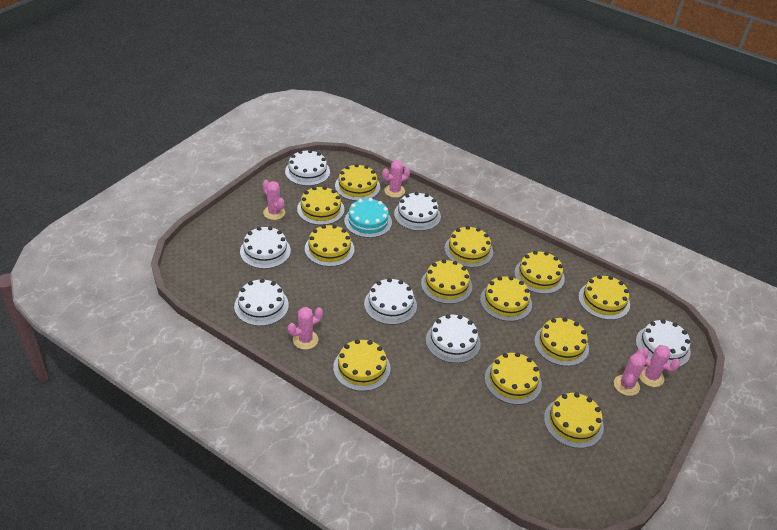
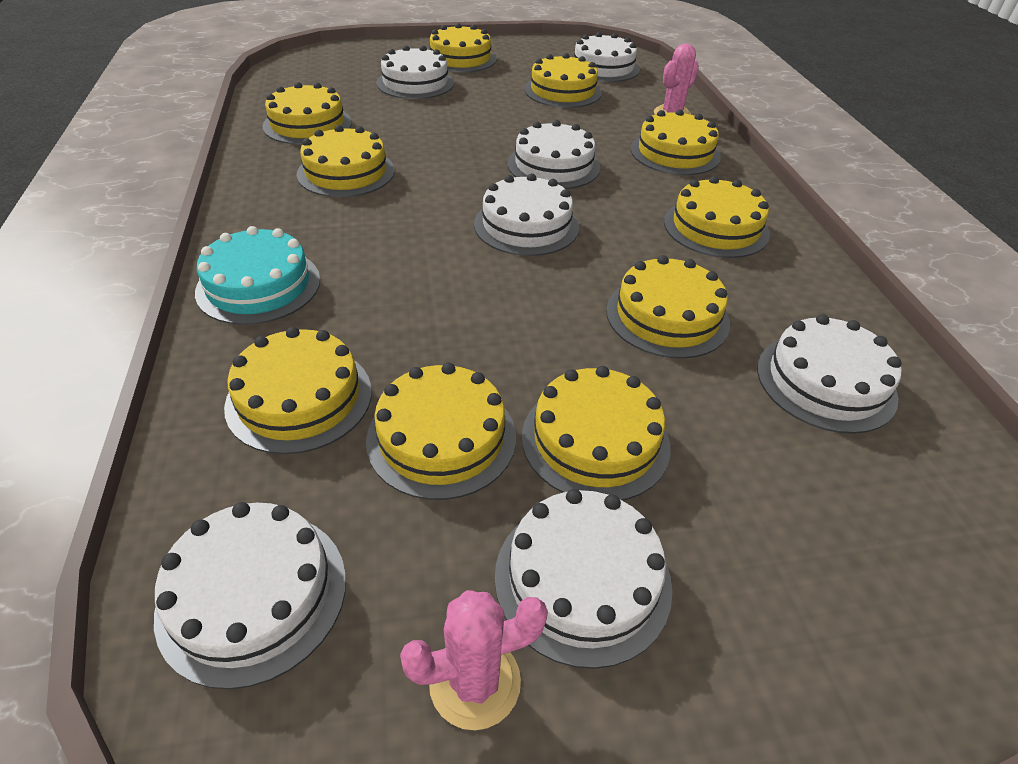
pink cactus: 5 -> 2
yellow cake: 12 -> 10

